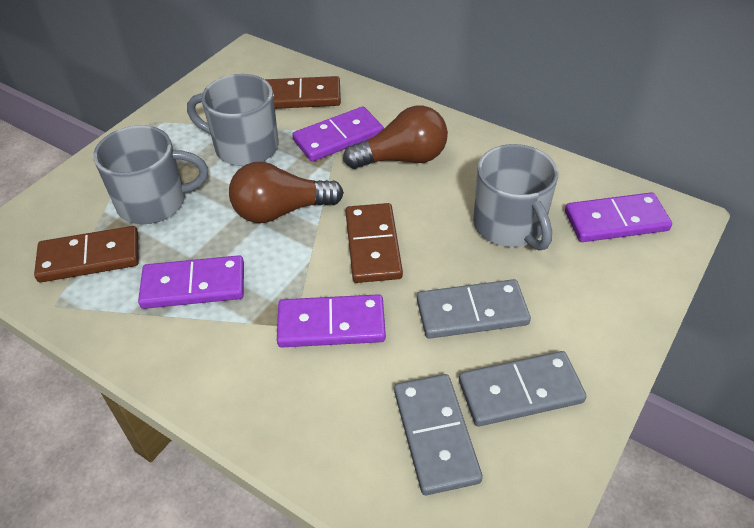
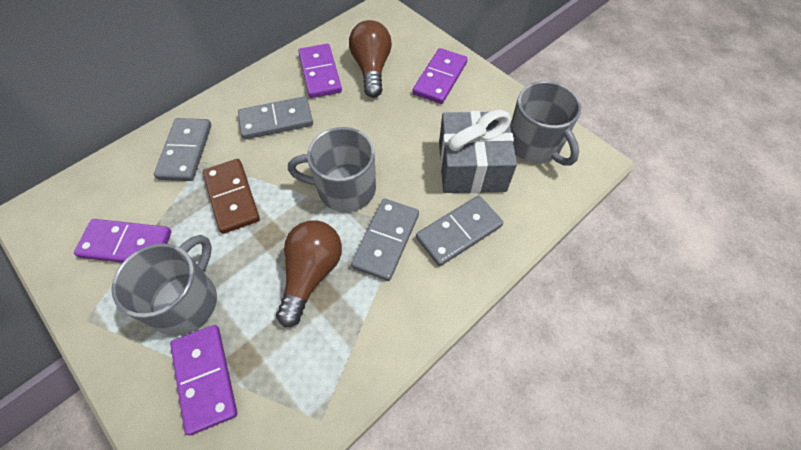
brown domino: 3 -> 1
grey domino: 3 -> 4
grey gift: 0 -> 1

